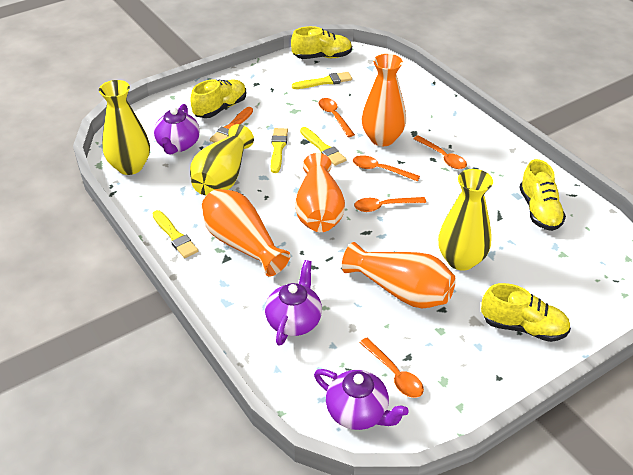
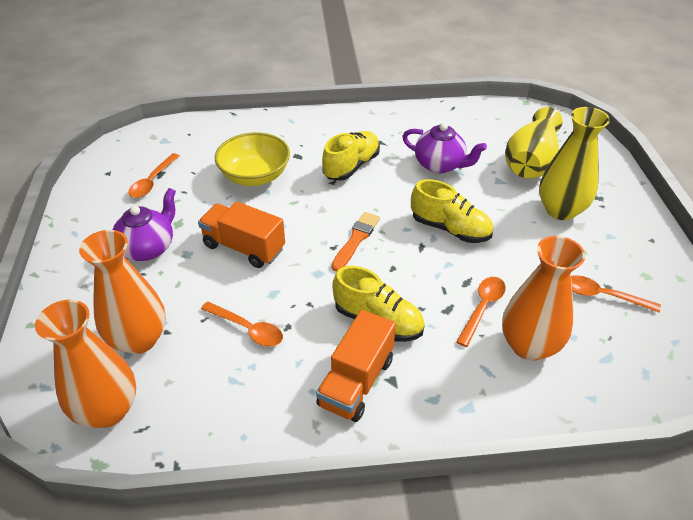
orange spoon: 5 -> 4
orange truck: 0 -> 2
orange vase: 4 -> 3
purple teapot: 3 -> 2
yellow bowl: 0 -> 1
yellow brush: 4 -> 0
yellow shoe: 4 -> 3
yellow vase: 3 -> 2

